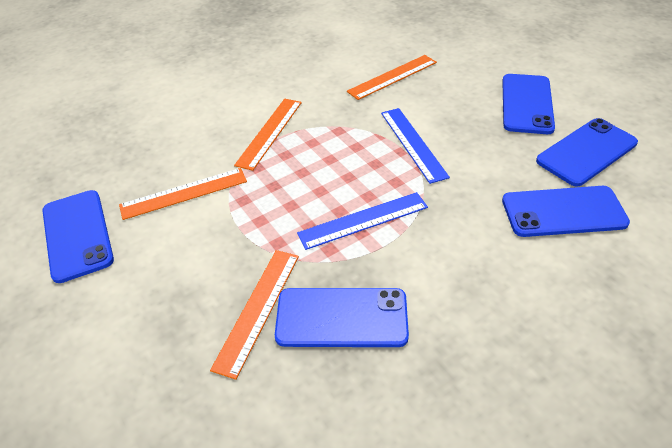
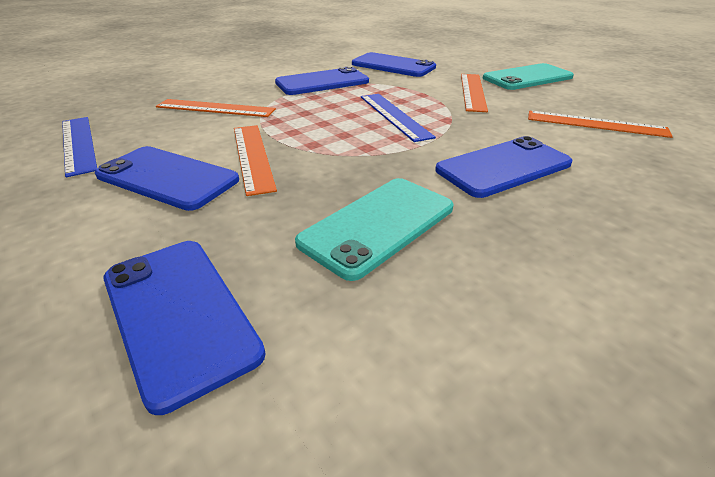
turquoise phone: 0 -> 2

